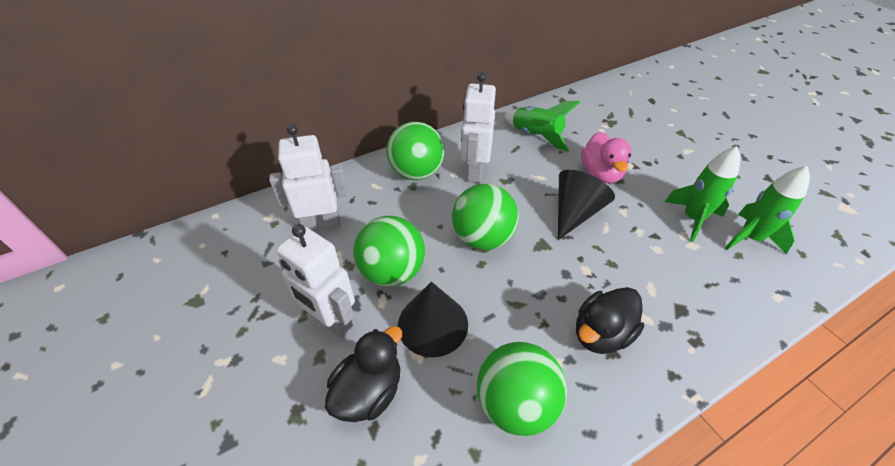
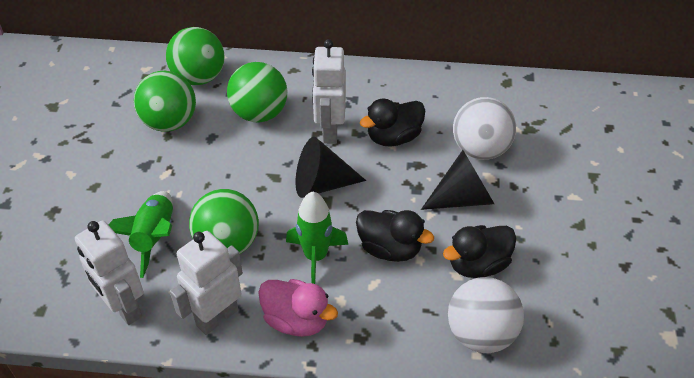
black duck: 2 -> 3
green rocket: 3 -> 2
white ball: 0 -> 2

